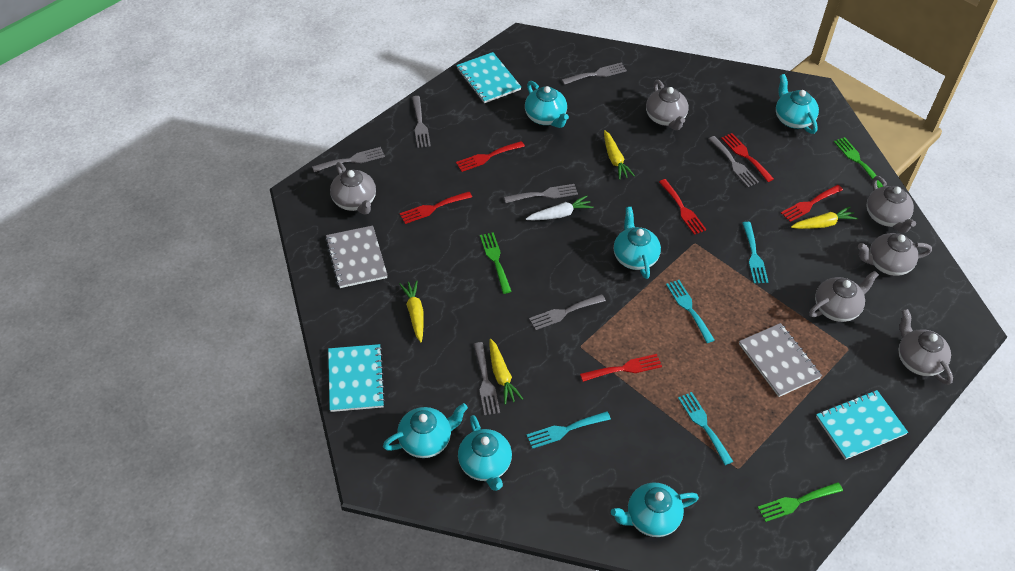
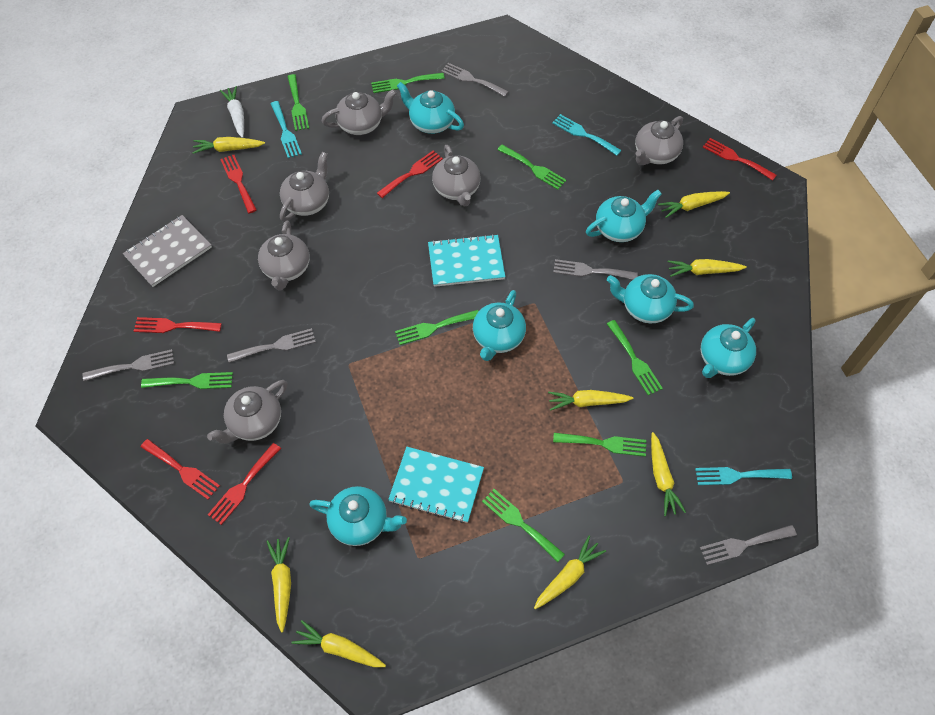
green fork: 3 -> 8
grey fork: 7 -> 5
grey notebook: 2 -> 1
turquoise fork: 4 -> 3
turquoise notebook: 3 -> 2
yellow carrot: 4 -> 8

